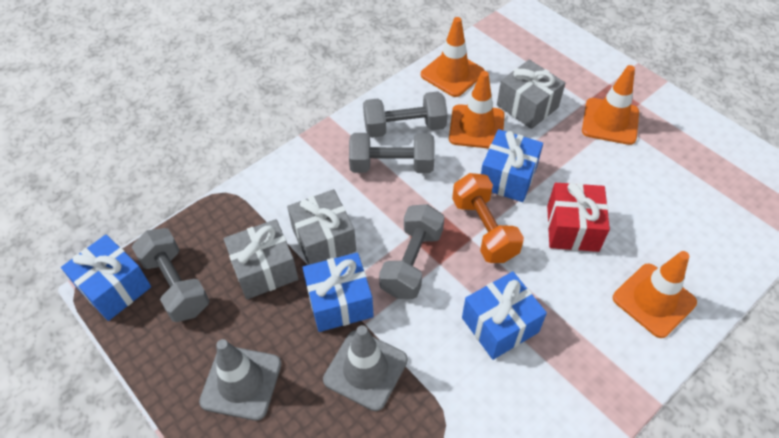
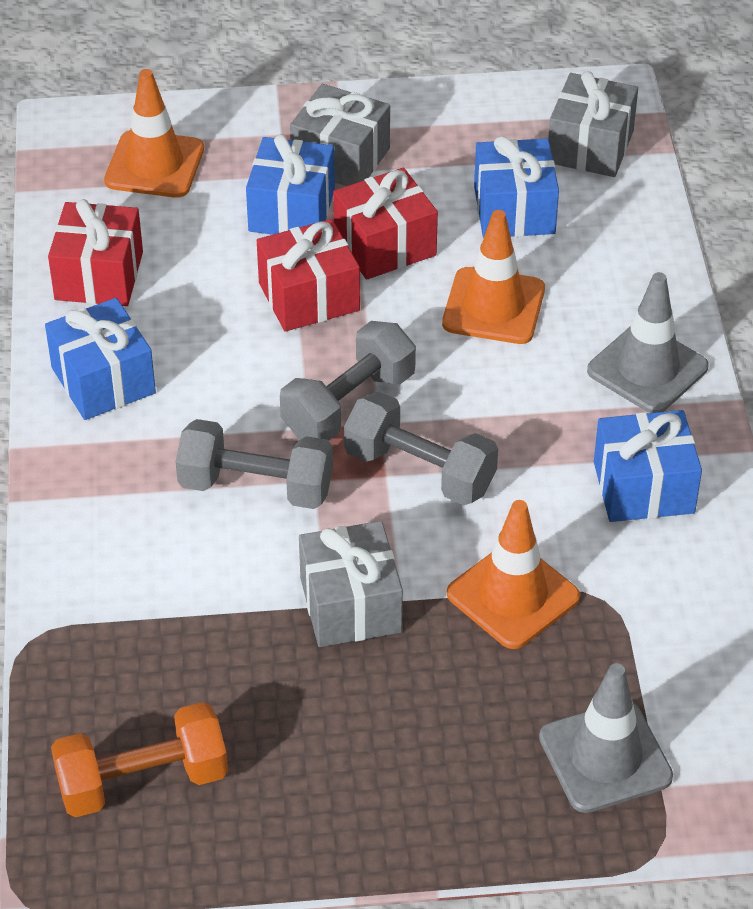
grey dumbbell: 4 -> 3
orange traffic cone: 4 -> 3
red gift: 1 -> 3

